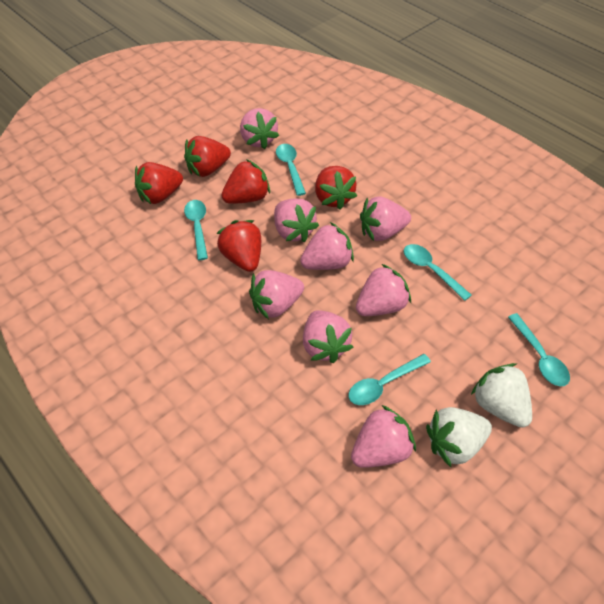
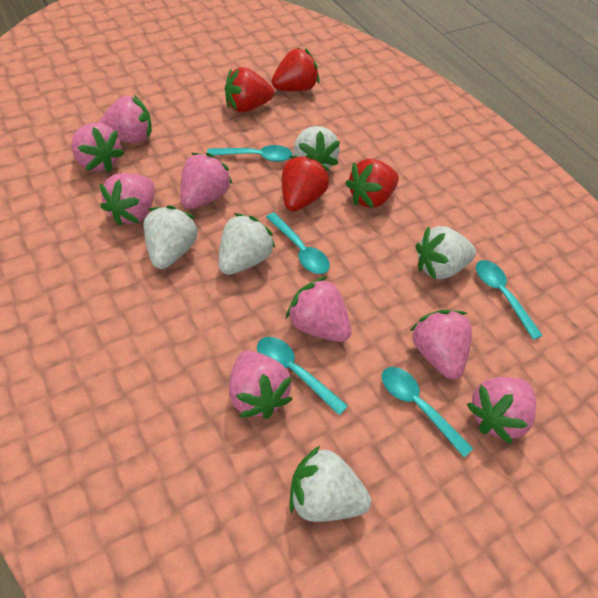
red strawberry: 5 -> 4
white strawberry: 2 -> 5

